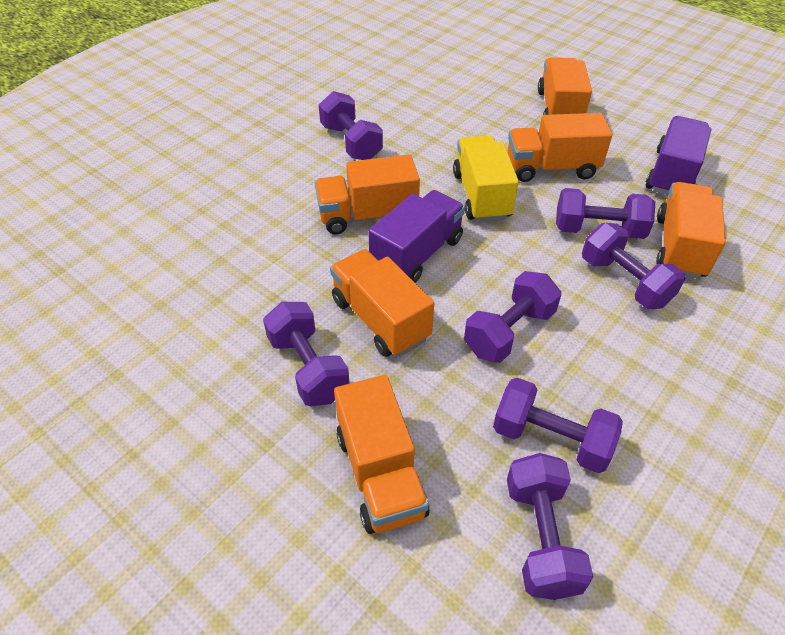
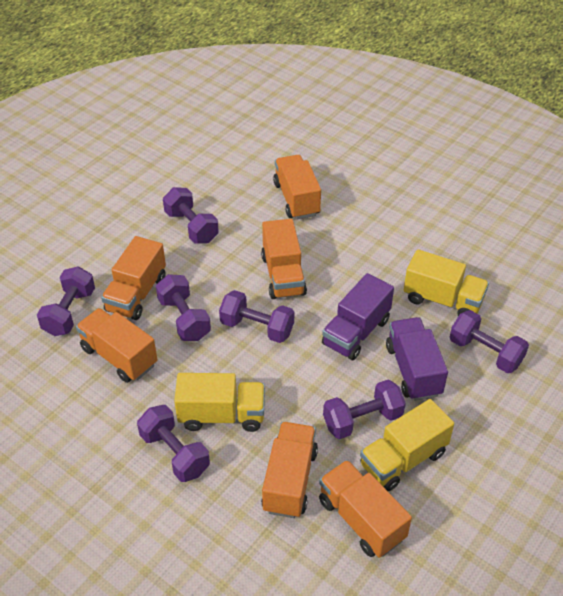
yellow truck: 1 -> 3

